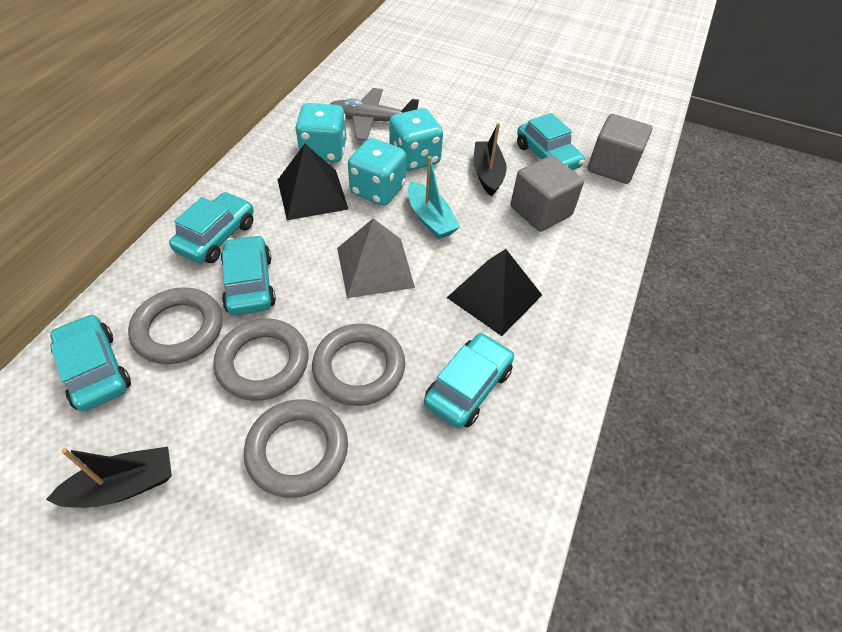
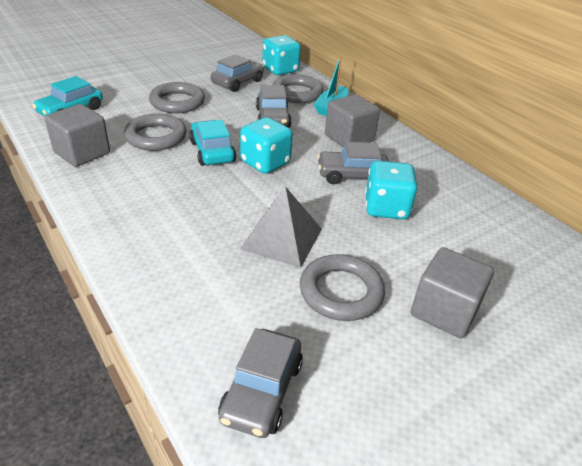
black boat: 2 -> 0
black pyramid: 2 -> 0
grey car: 0 -> 4
grey cube: 2 -> 3
grey plane: 1 -> 0
turquoise car: 5 -> 2

